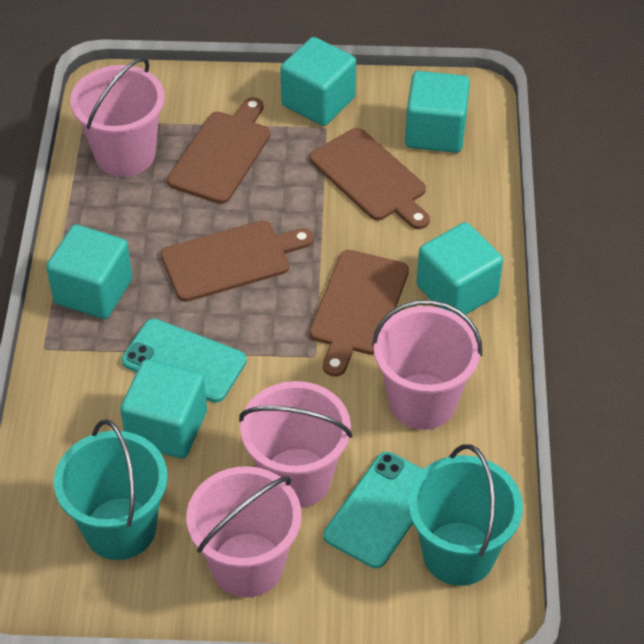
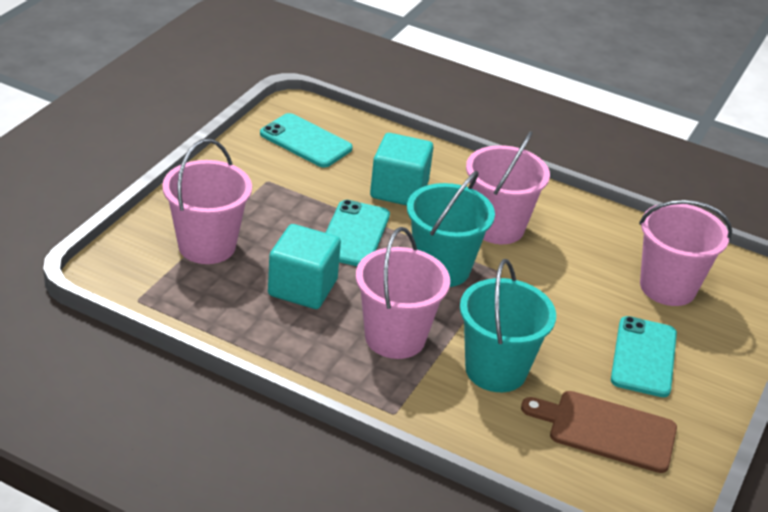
brown cutting board: 4 -> 1
turquoise cube: 5 -> 2
turquoise phone: 2 -> 3

